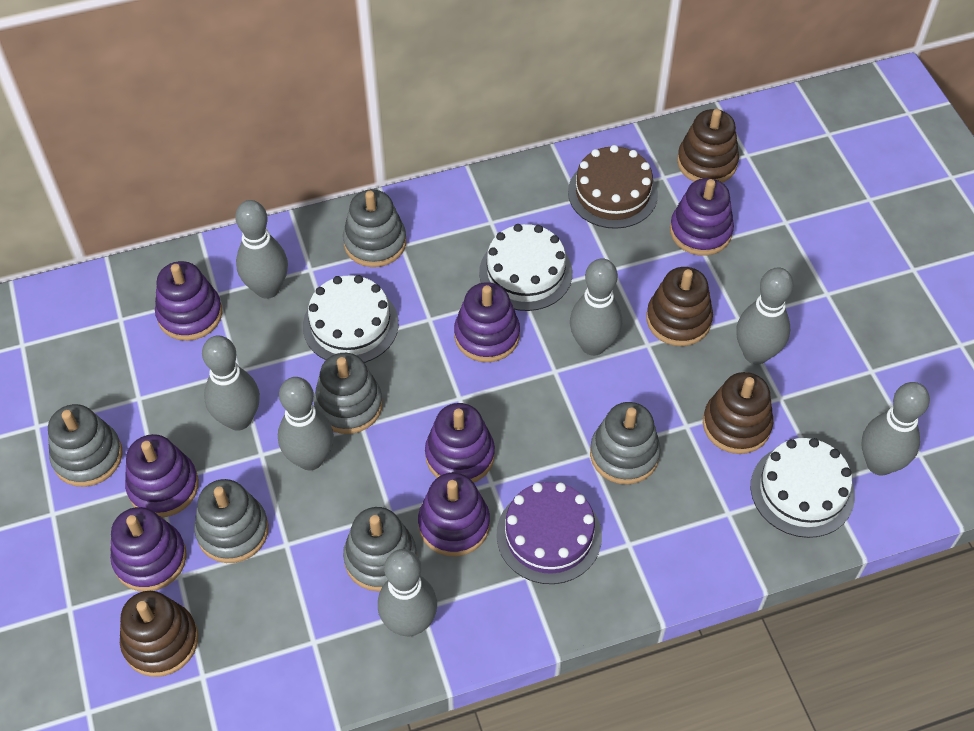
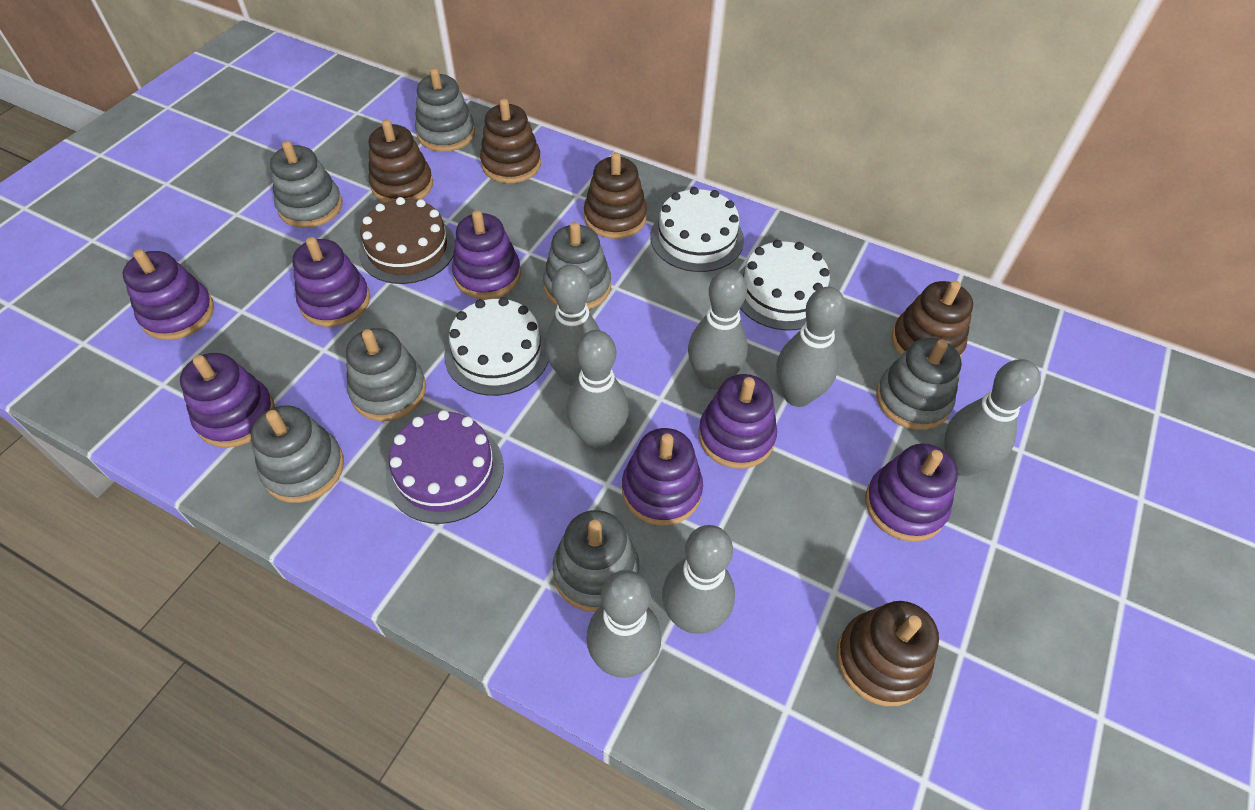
brown stacking toy: 4 -> 5
grey stacking toy: 6 -> 7

